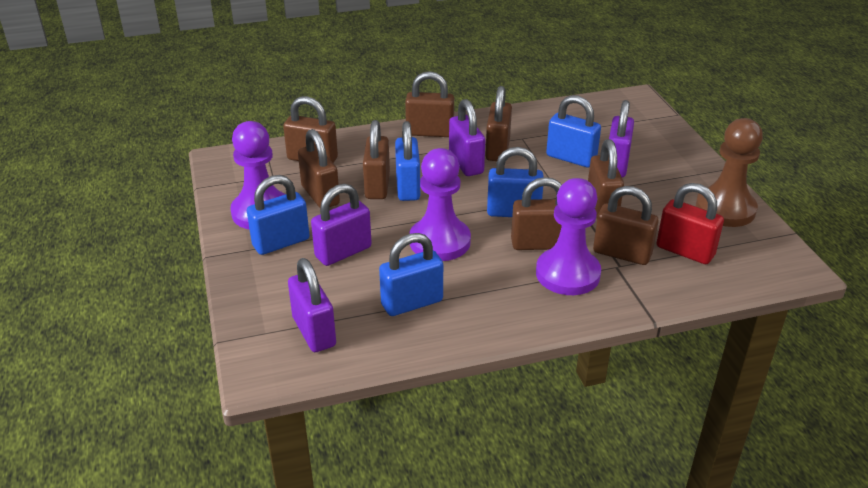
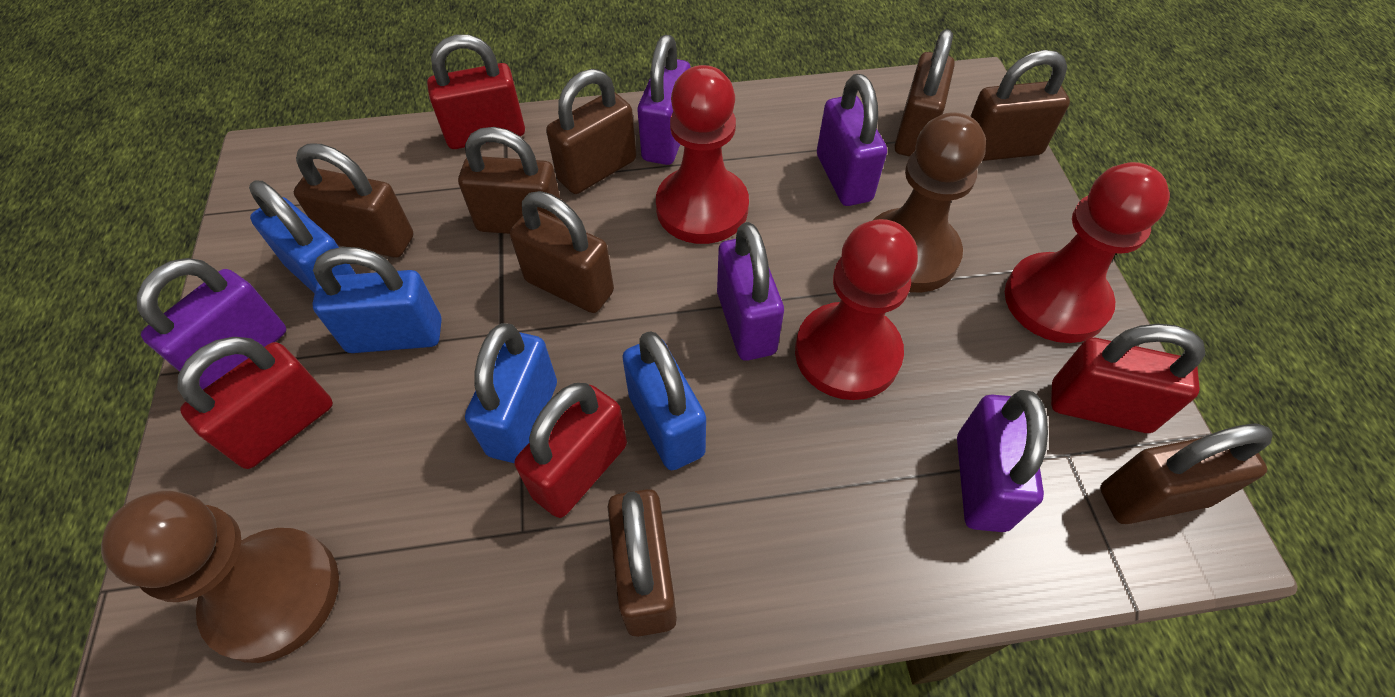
blue padlock: 5 -> 4
brown pawn: 1 -> 2
purple padlock: 4 -> 5
purple pawn: 3 -> 0
red padlock: 1 -> 4
red pawn: 0 -> 3

